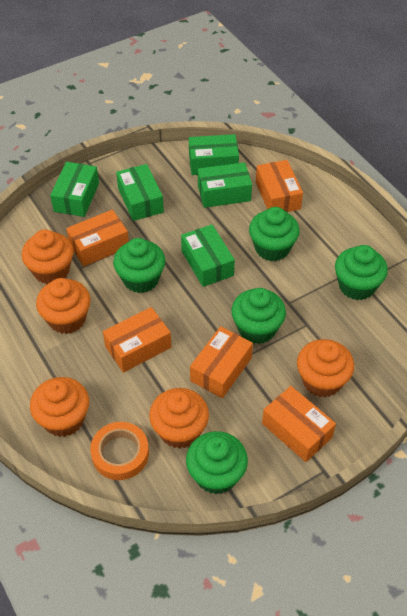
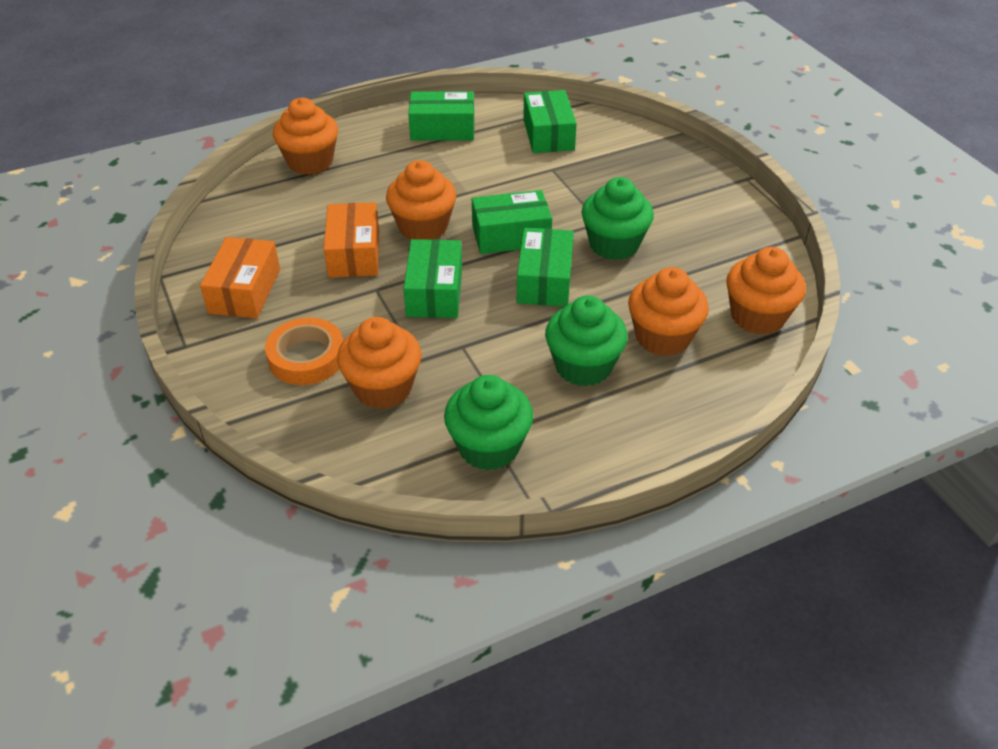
green cupcake: 5 -> 3
orange box: 5 -> 2

